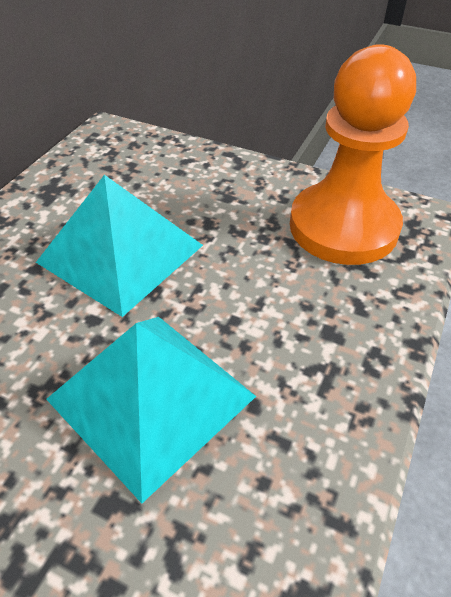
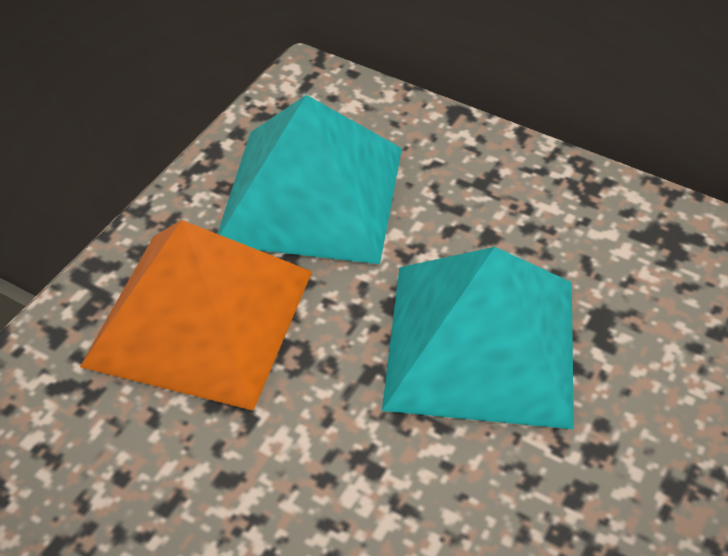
orange pawn: 1 -> 0
orange pyramid: 0 -> 1

